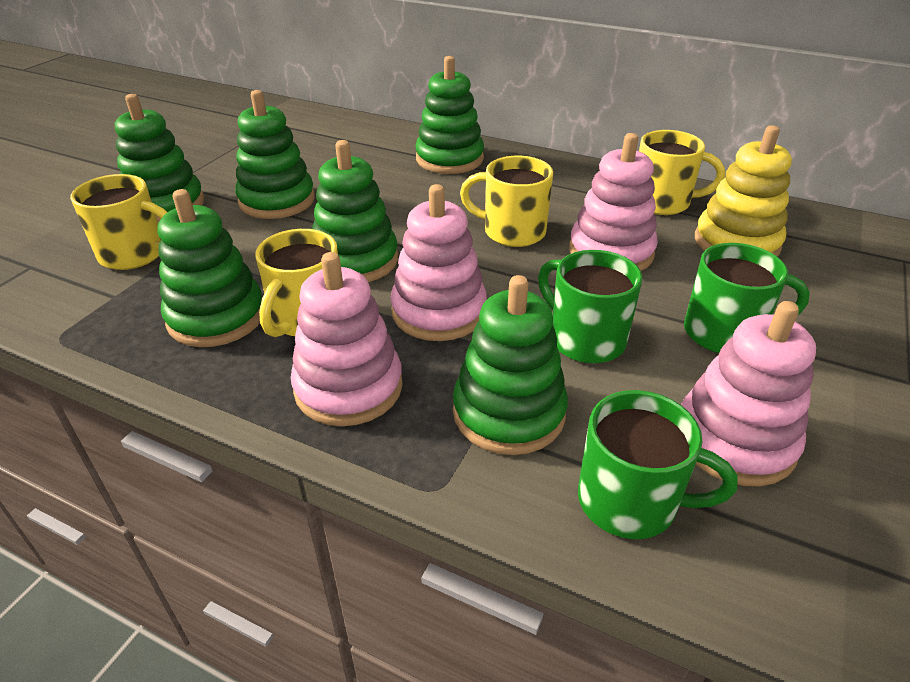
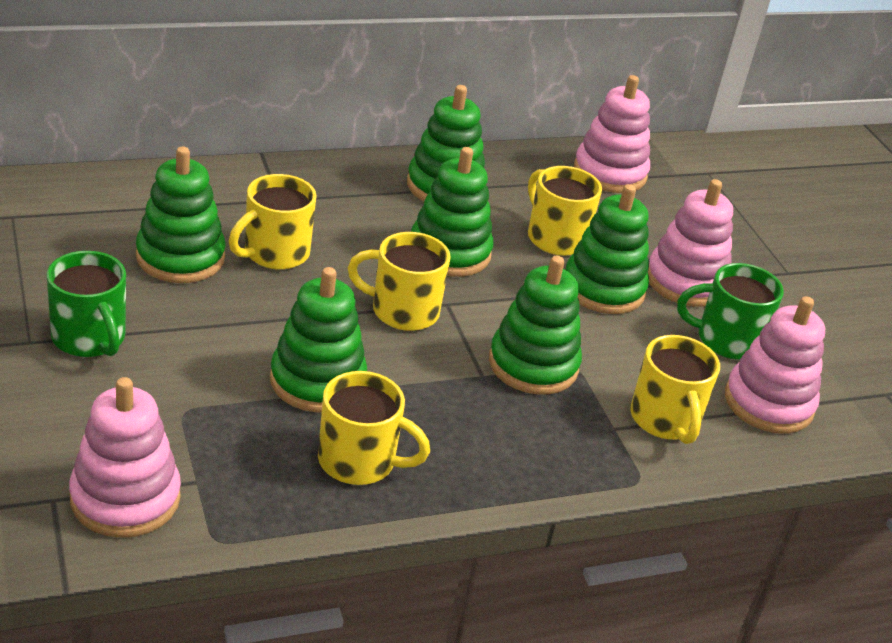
green mug: 3 -> 2
yellow mug: 4 -> 5
yellow stacking toy: 1 -> 0

